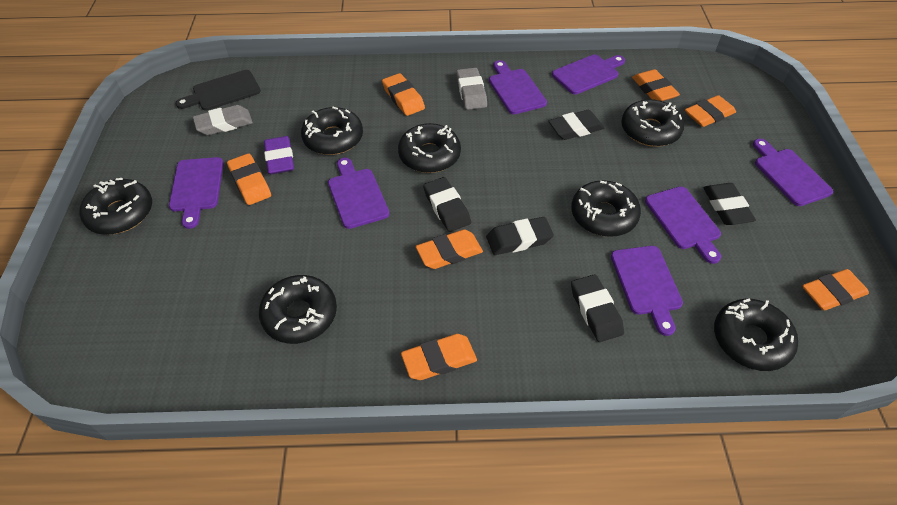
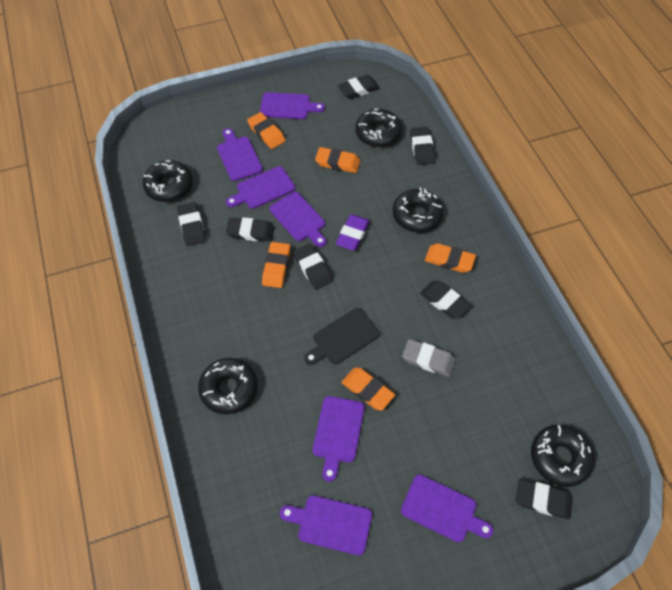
black donut: 7 -> 5
black eraser: 5 -> 7
grey eraser: 2 -> 1
orange eraser: 7 -> 5

